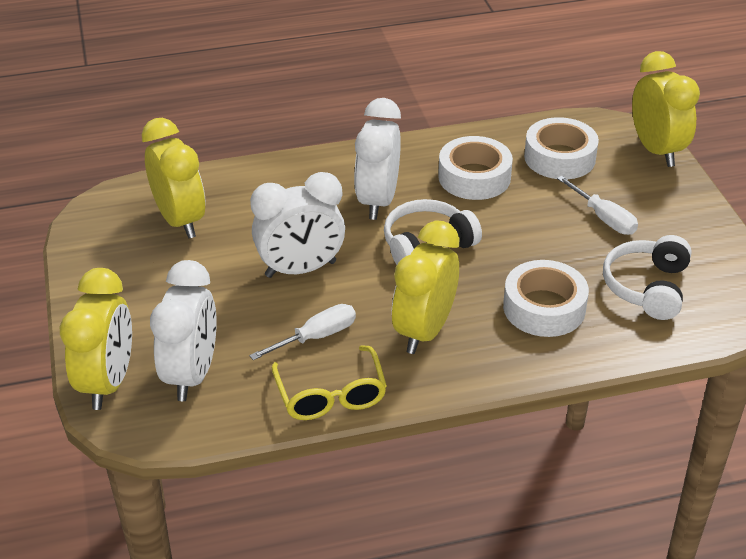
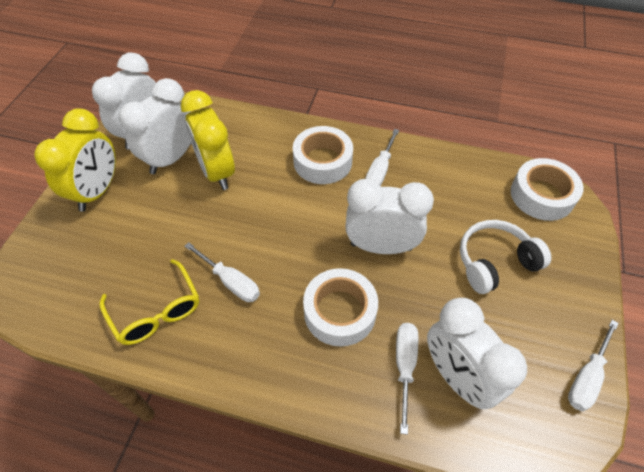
white clock: 3 -> 4
white headphones: 2 -> 1
white screwdriver: 2 -> 4
yellow clock: 4 -> 2

